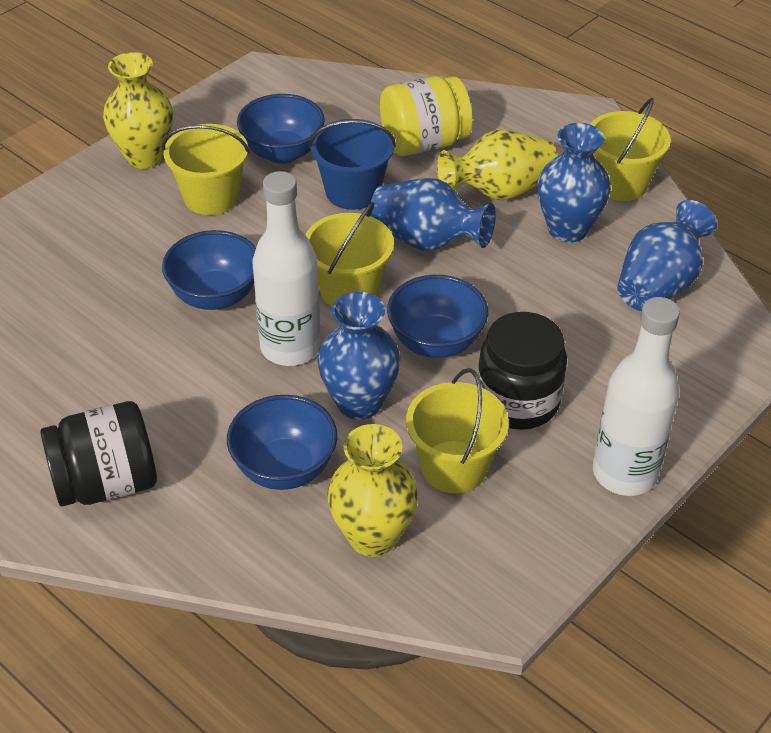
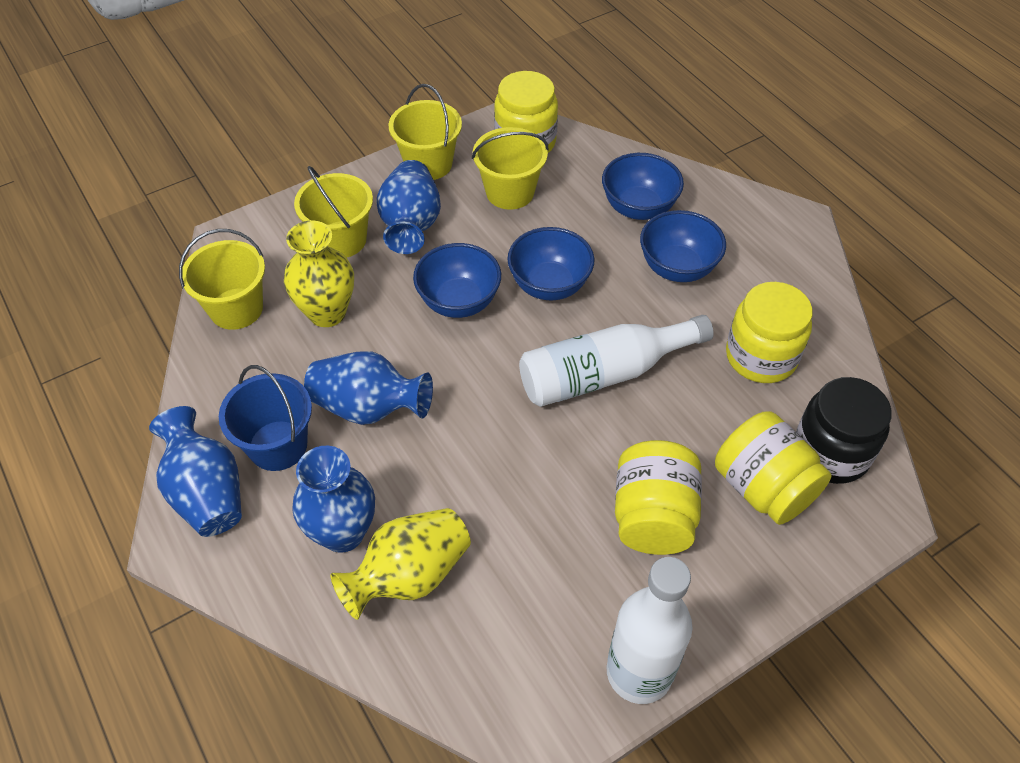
black jar: 2 -> 1
yellow jar: 1 -> 4
yellow vase: 3 -> 2

